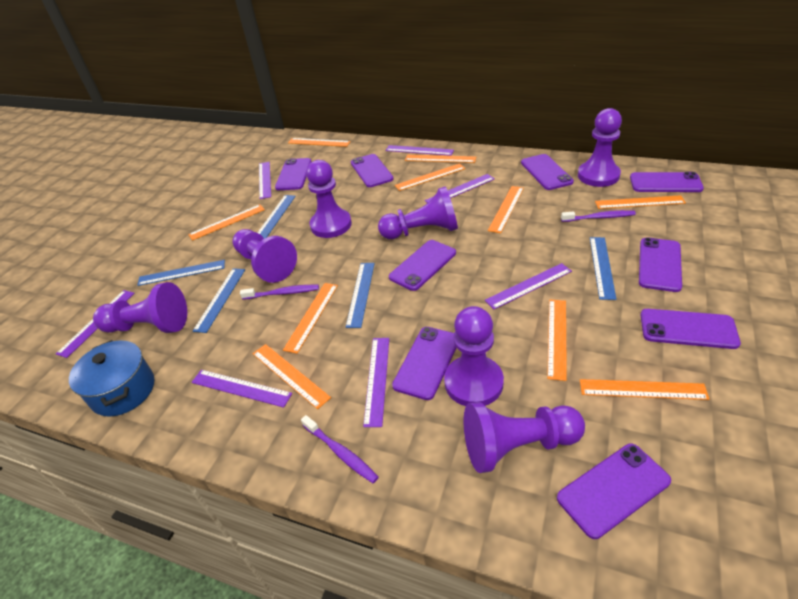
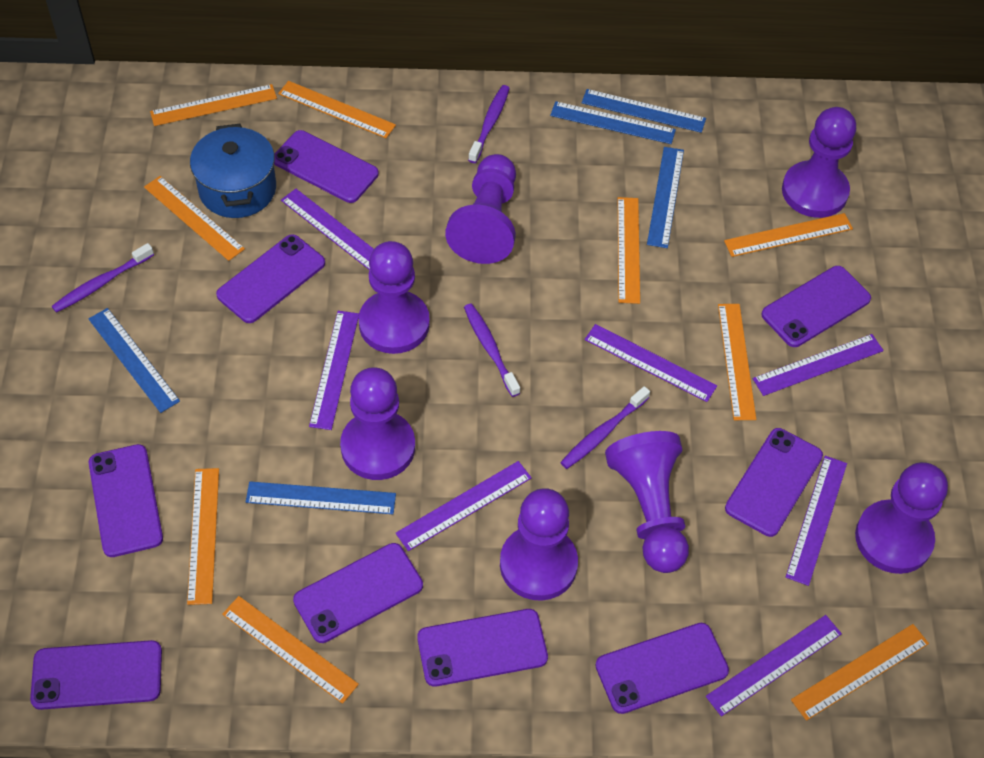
orange ruler: 10 -> 9
purple toothbrush: 3 -> 4

